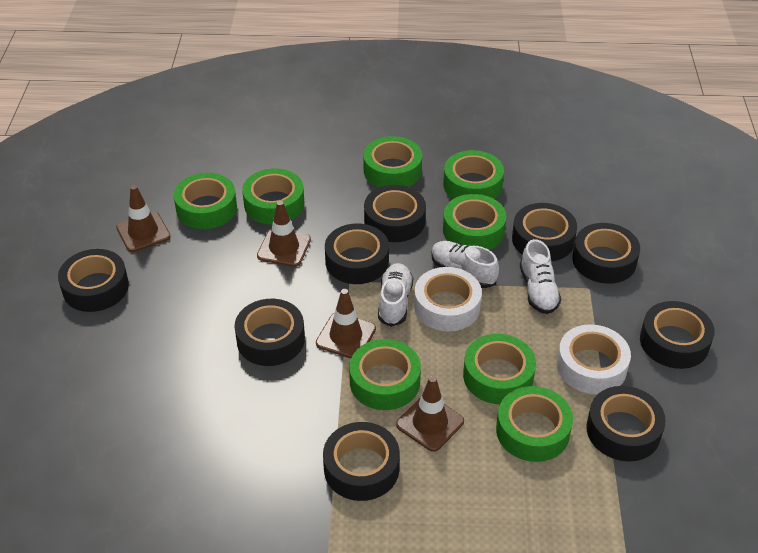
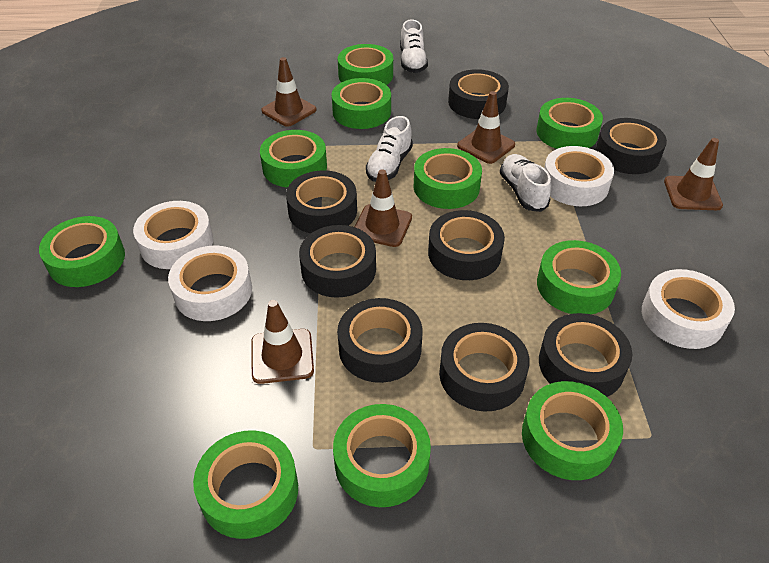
black tape: 9 -> 8
brown traffic cone: 4 -> 5
green tape: 8 -> 10
white tape: 2 -> 4

